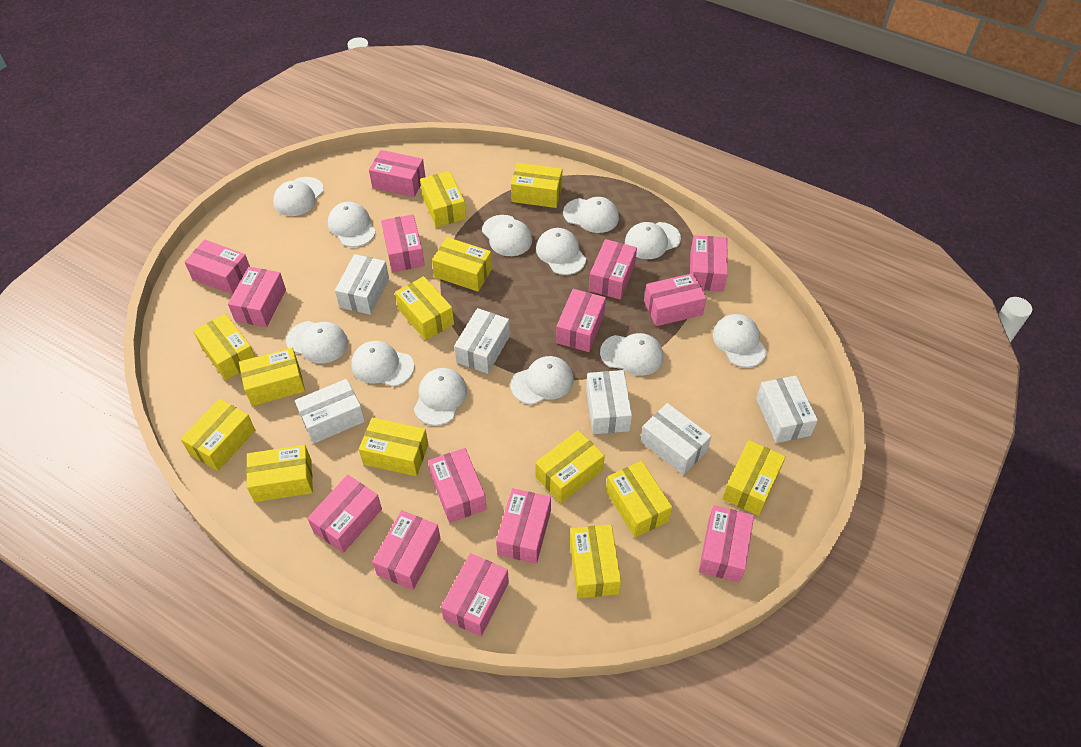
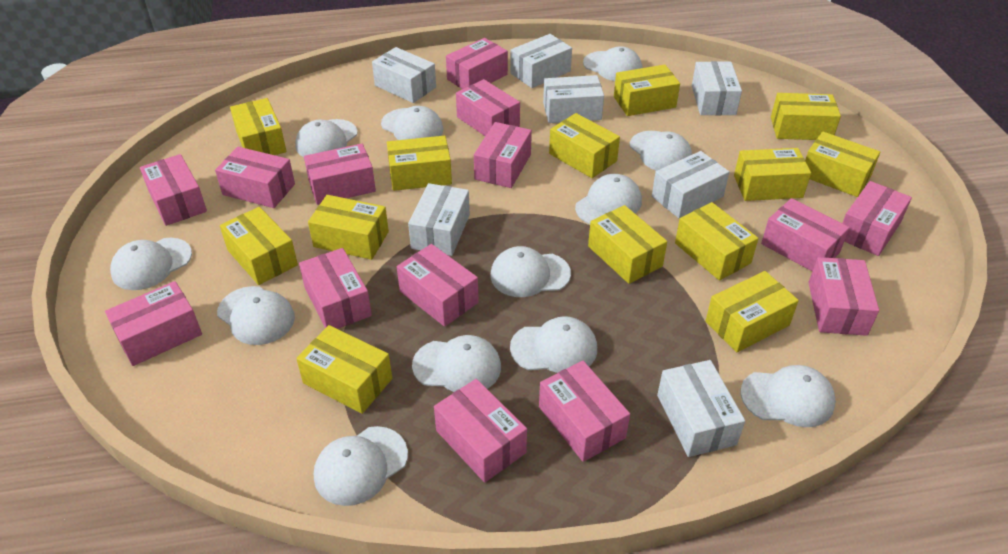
white box: 6 -> 7

